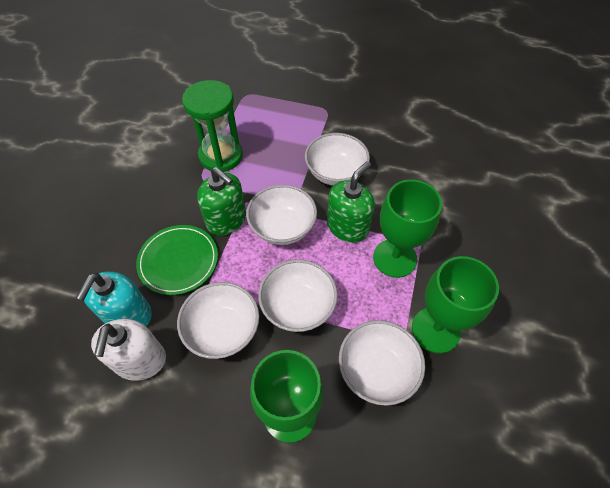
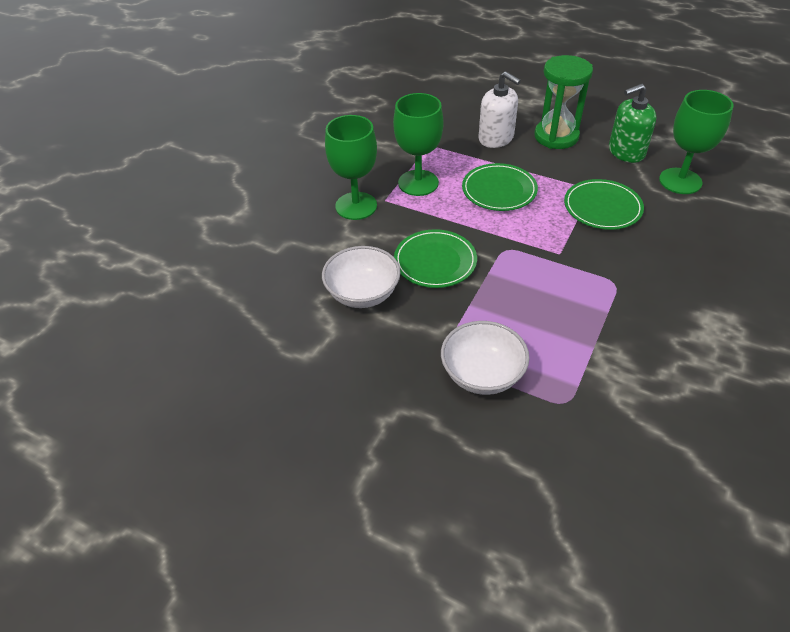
green plate: 1 -> 3
green soap dispenser: 2 -> 1
turquoise soap dispenser: 1 -> 0
white bowl: 5 -> 2

